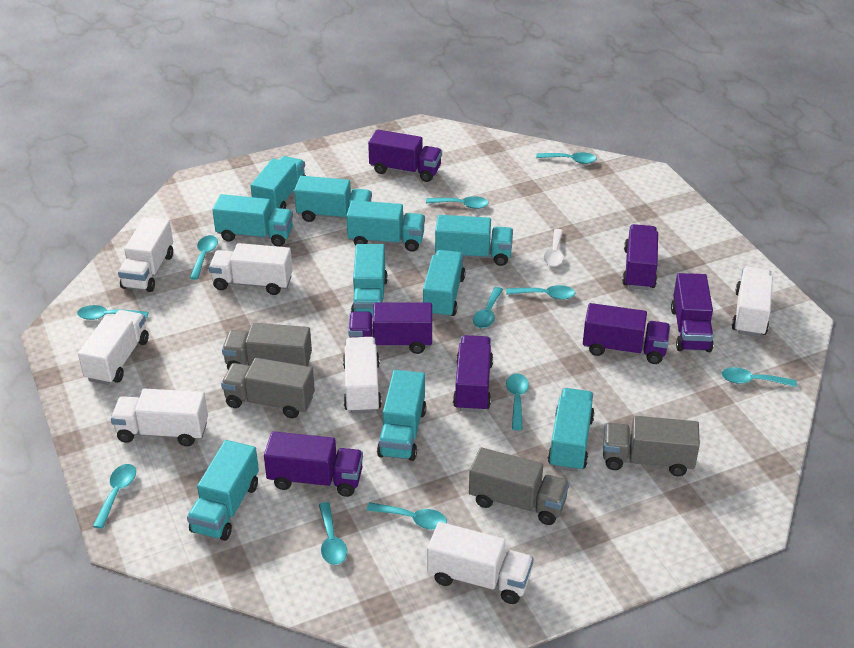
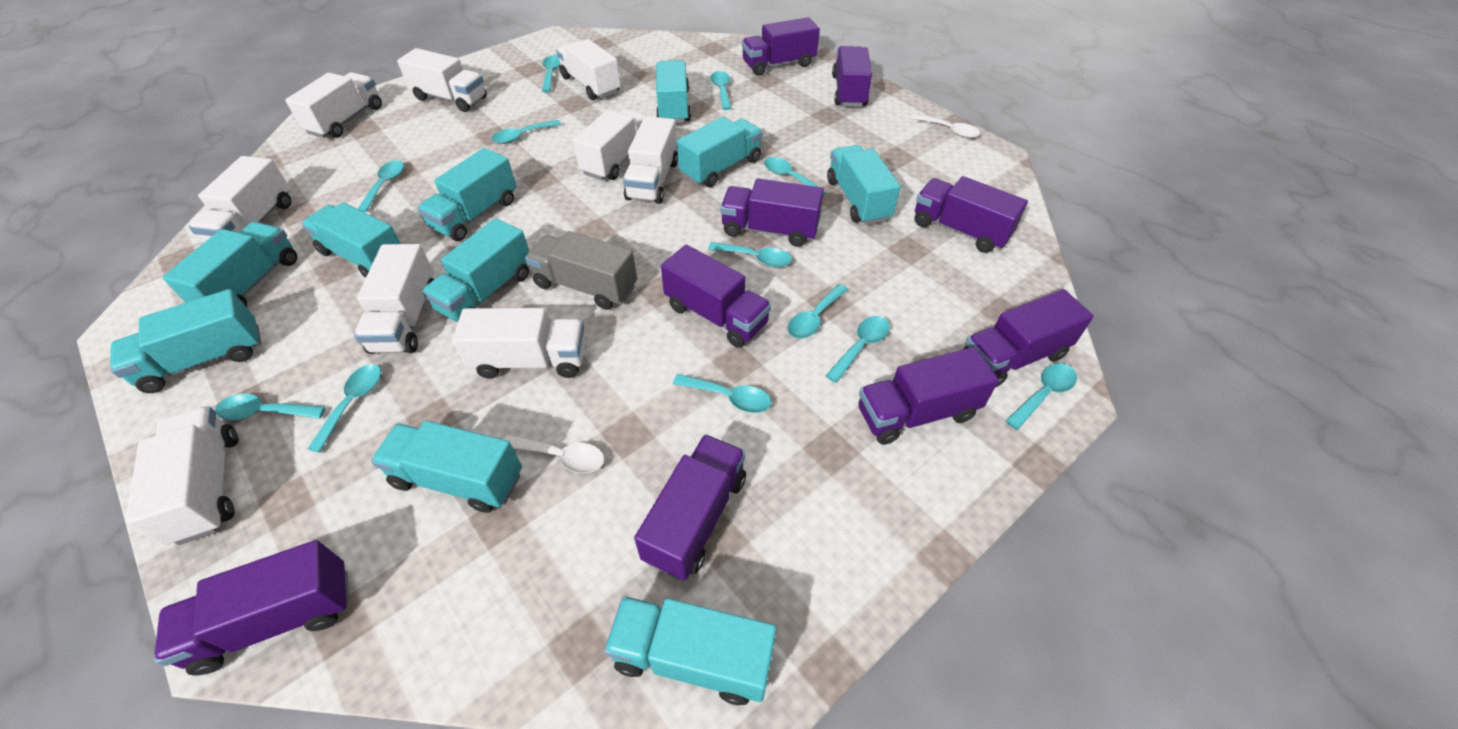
grey truck: 4 -> 1
purple truck: 7 -> 9
turquoise spoon: 11 -> 12
white spoon: 1 -> 2
white truck: 7 -> 9

